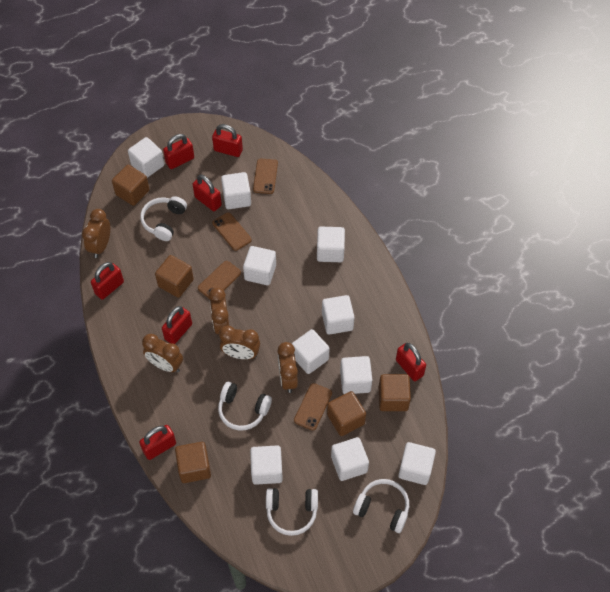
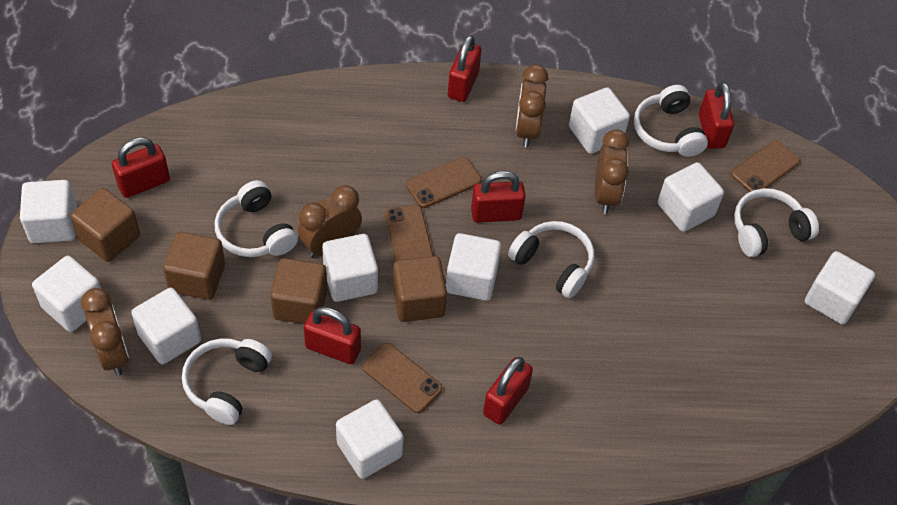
brown clock: 5 -> 4
brown cube: 5 -> 4
red padlock: 7 -> 6
white cube: 10 -> 9
white headphones: 4 -> 5

